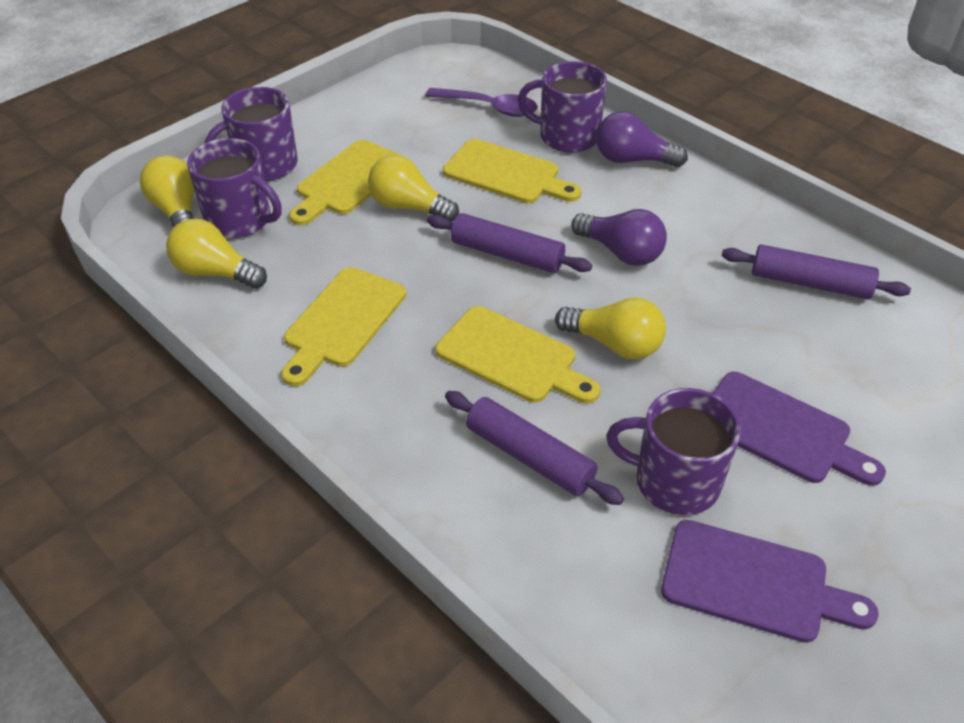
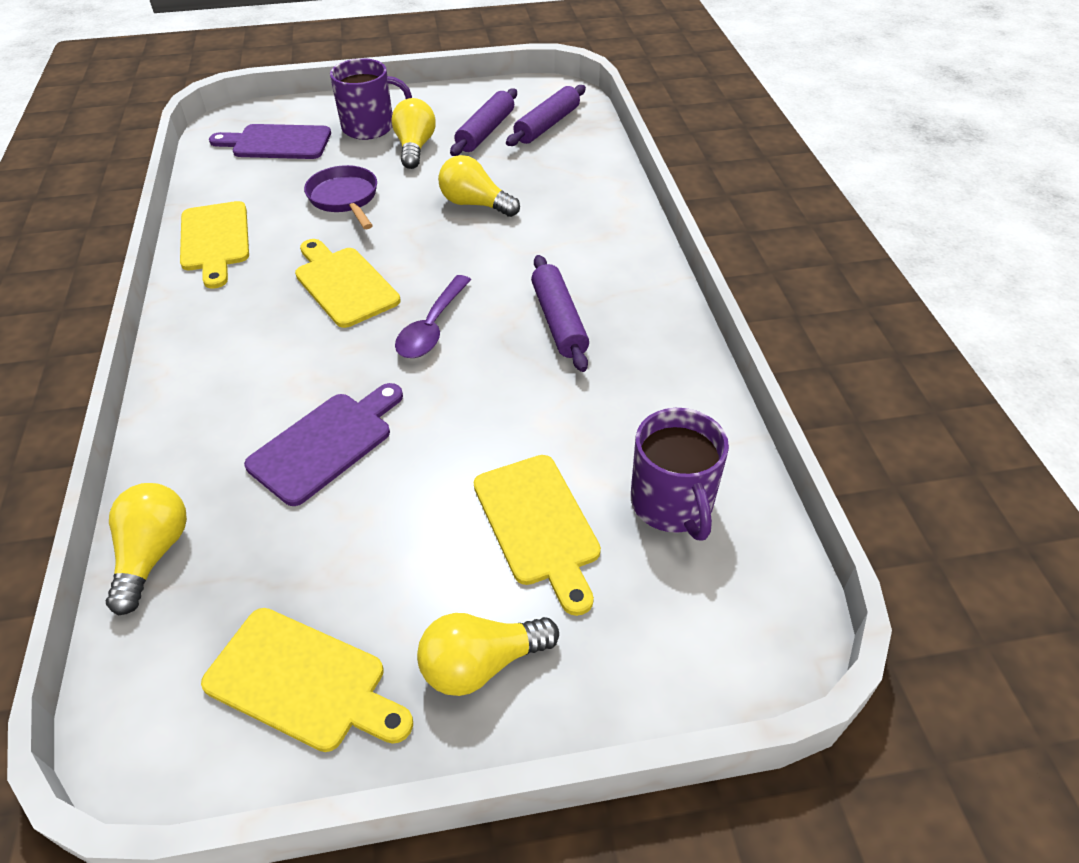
purple light bulb: 2 -> 0
purple mug: 4 -> 2
purple pan: 0 -> 1

